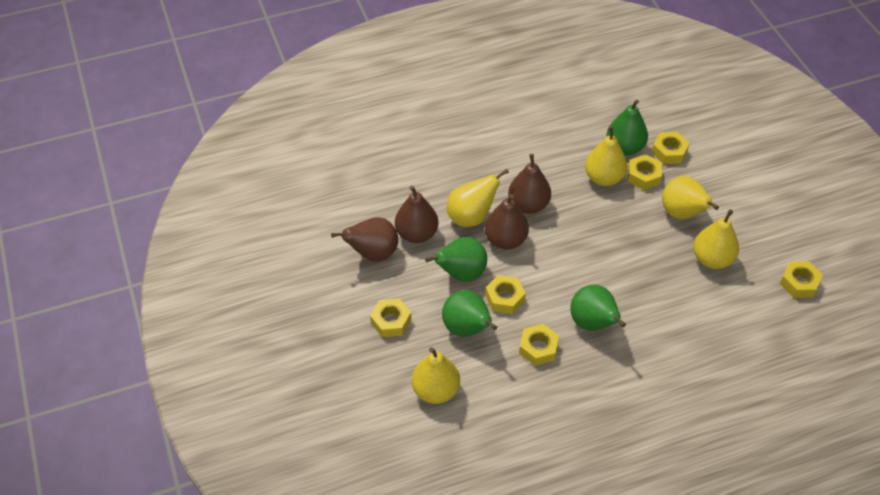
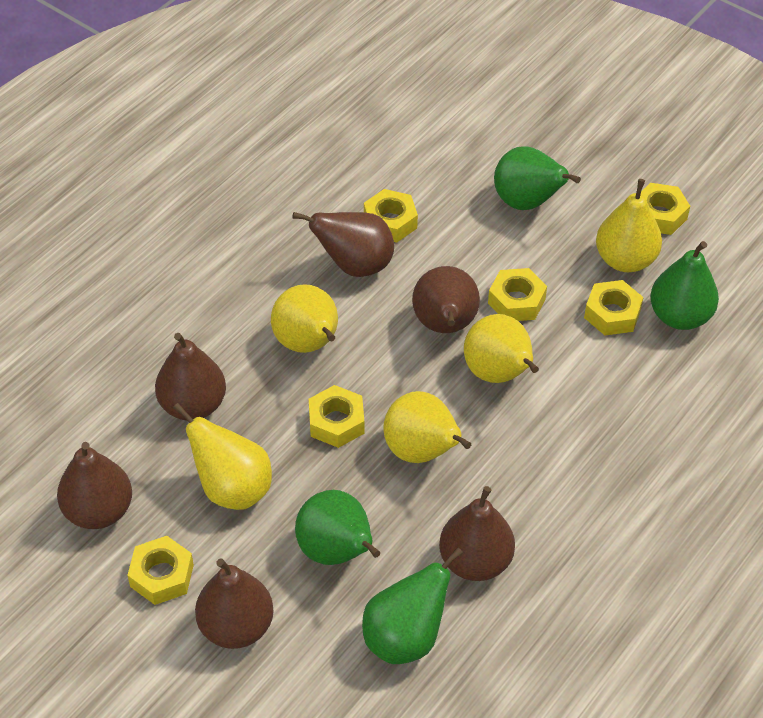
brown pear: 4 -> 6

